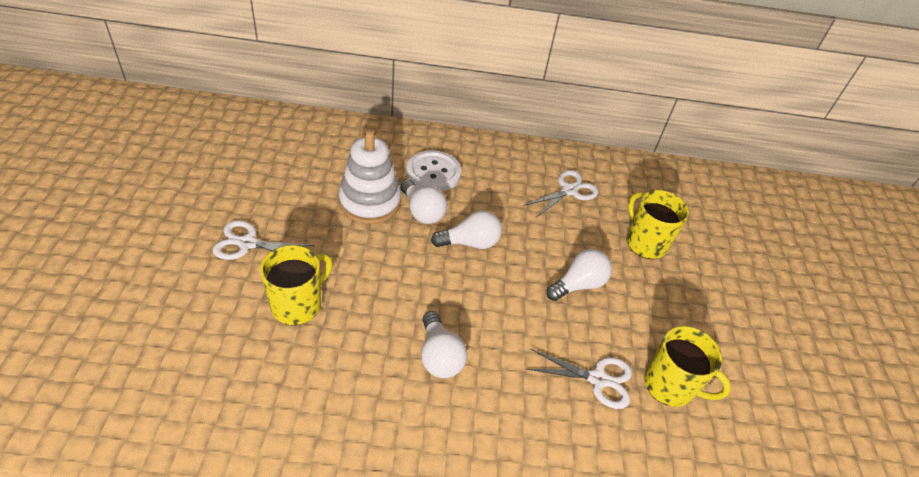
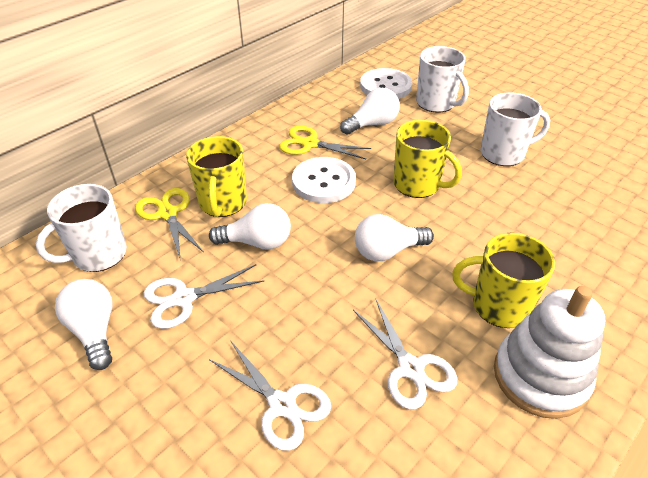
white button: 1 -> 2
white mug: 0 -> 3
yellow scissors: 0 -> 2

